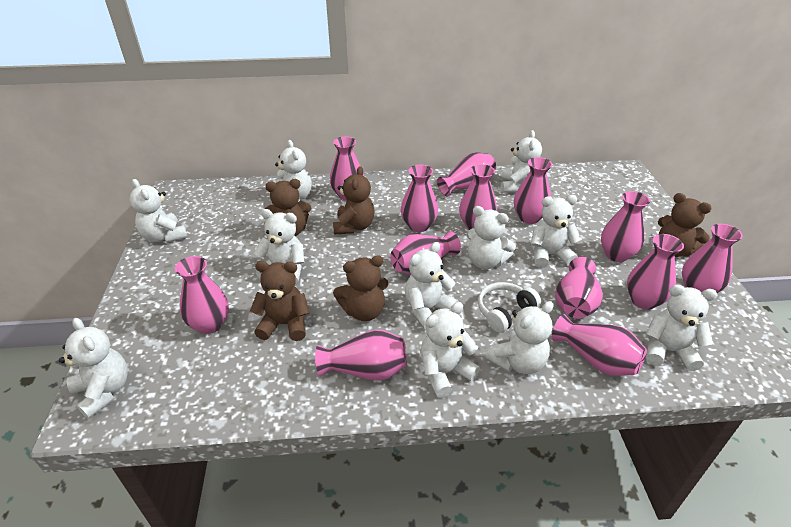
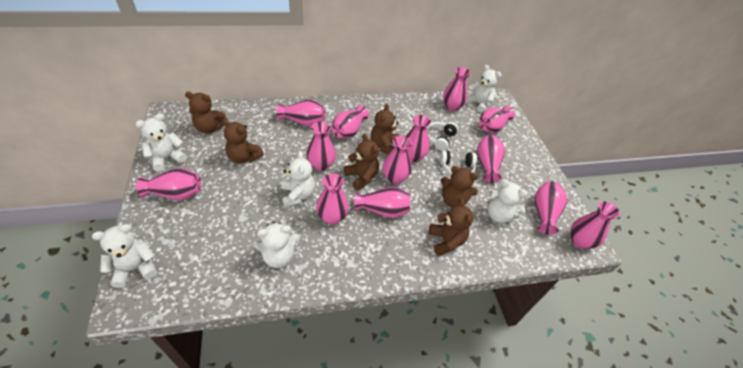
brown teddy bear: 5 -> 6
white headphones: 1 -> 2
white teddy bear: 11 -> 6

